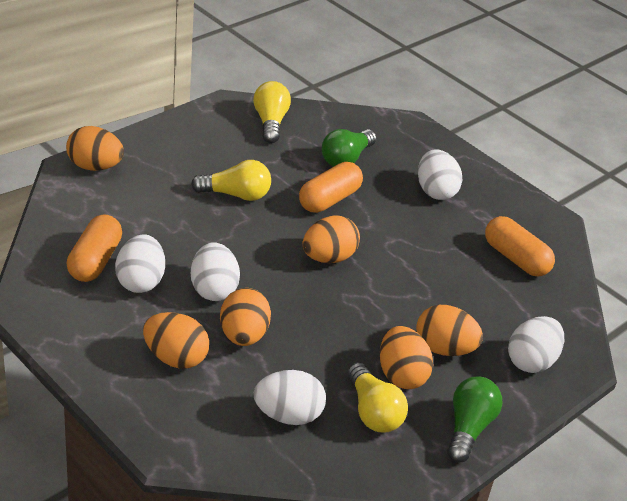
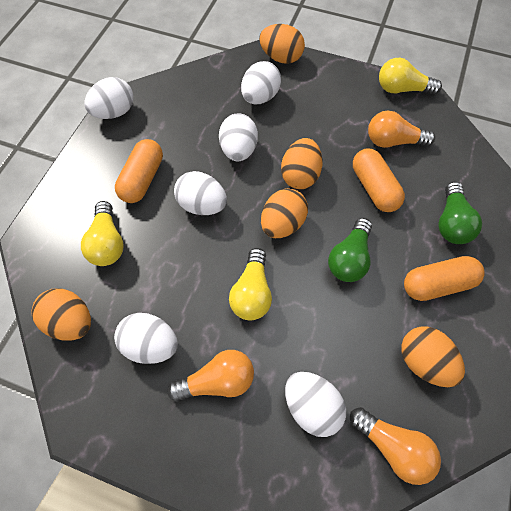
orange egg: 6 -> 5
orange light bulb: 0 -> 3
white egg: 5 -> 6

